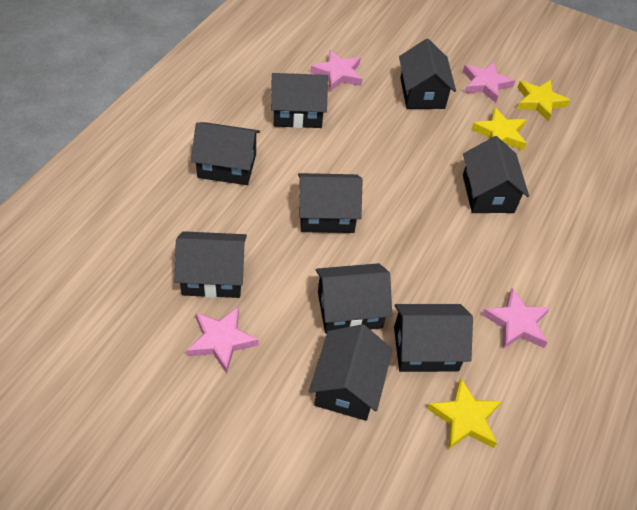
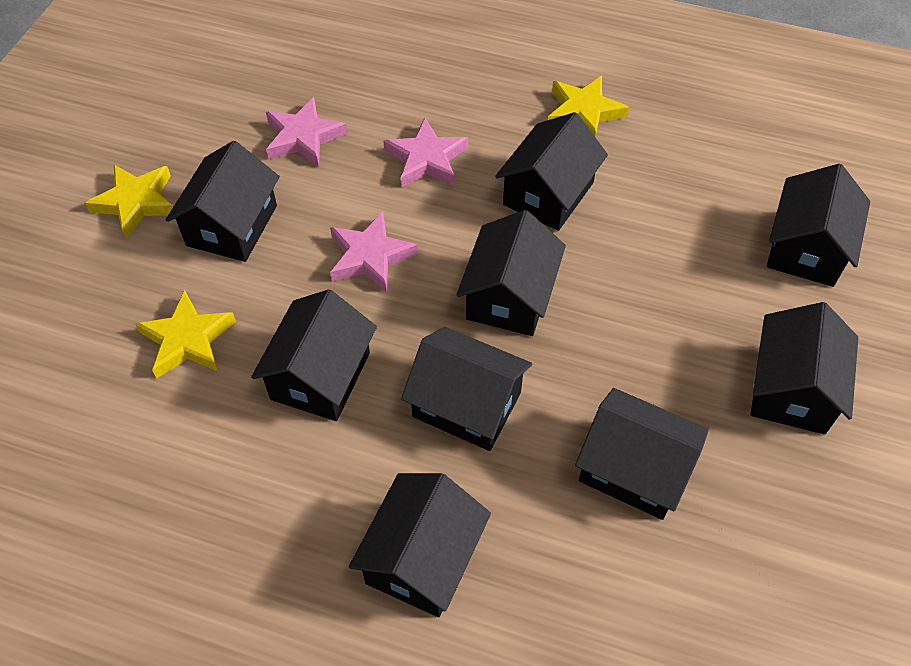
pink star: 4 -> 3

